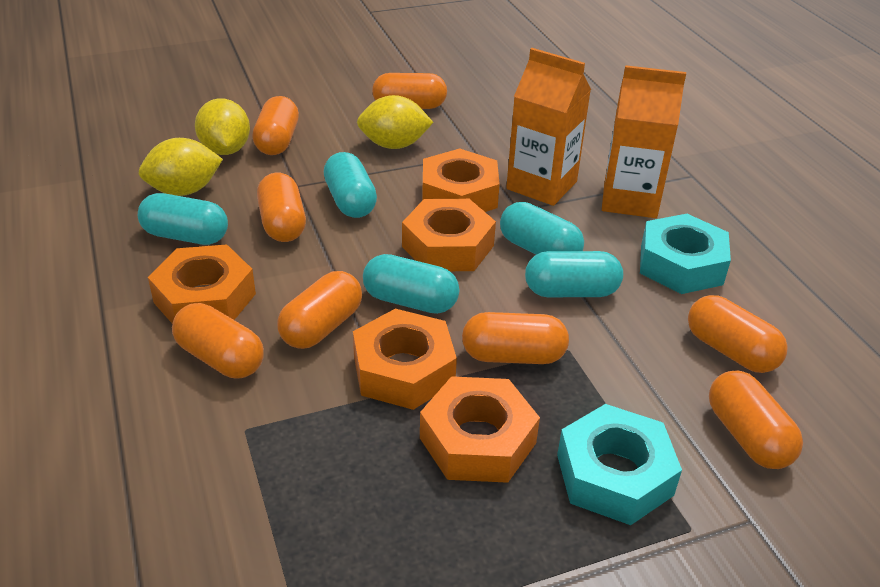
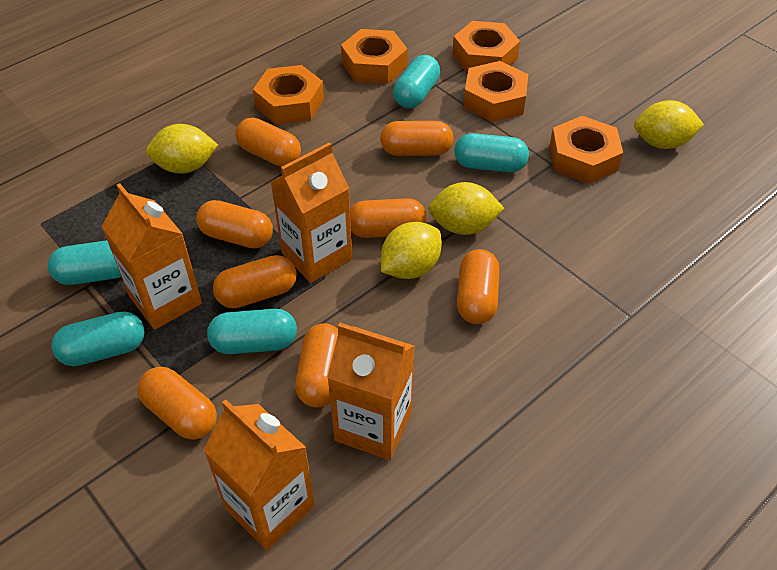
orange carton: 2 -> 4
turquoise nut: 2 -> 0
yellow lemon: 3 -> 4

